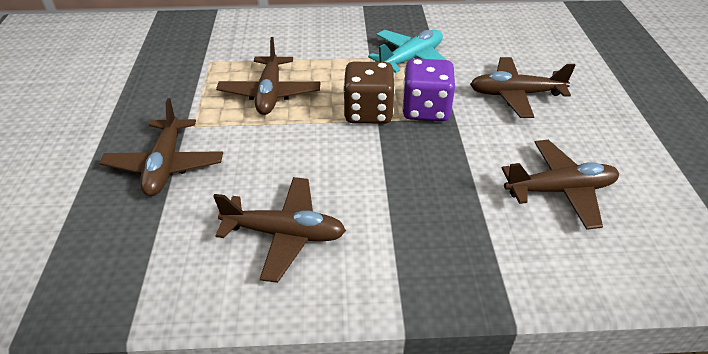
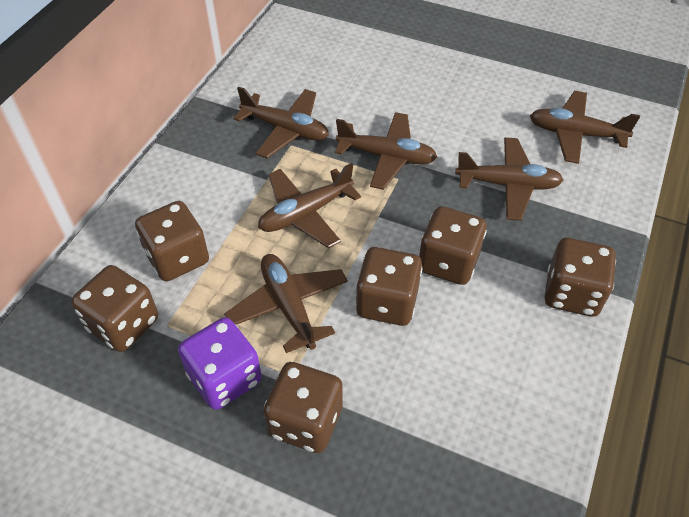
brown dice: 1 -> 6
brown plane: 5 -> 6
turquoise plane: 1 -> 0

